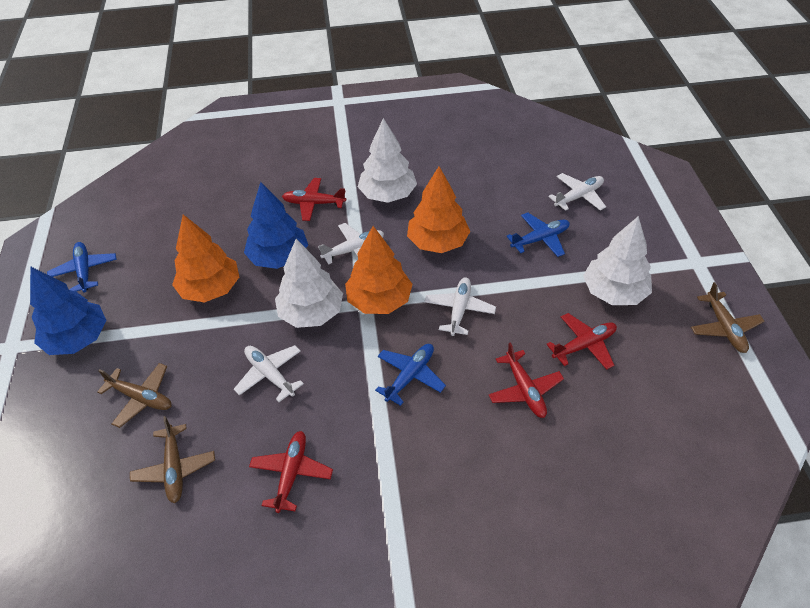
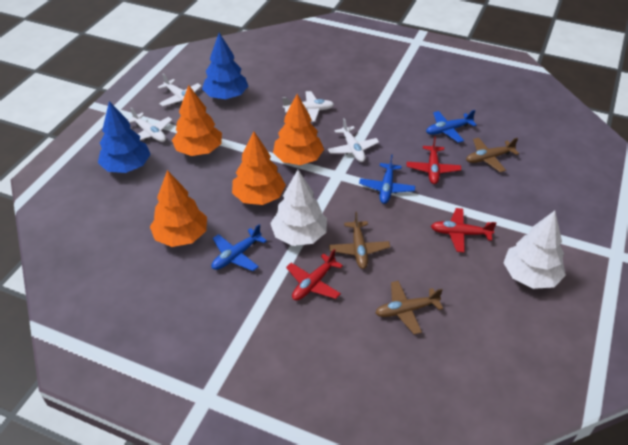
orange tree: 3 -> 4
red plane: 4 -> 3
white tree: 3 -> 2

